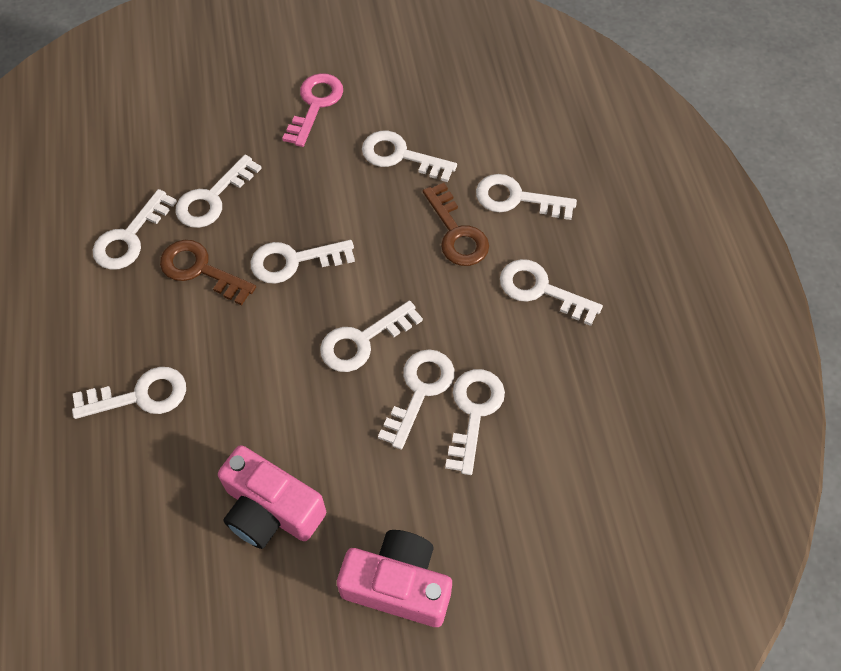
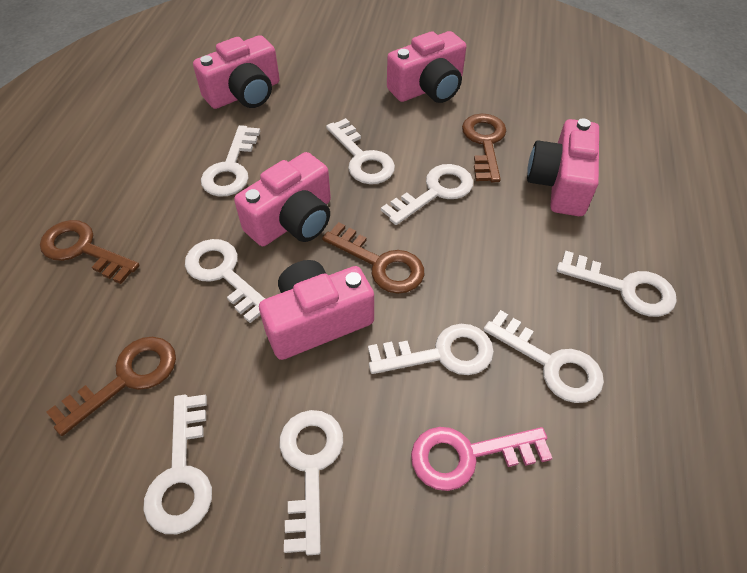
brown key: 2 -> 4
pink camera: 2 -> 5
white key: 10 -> 9

